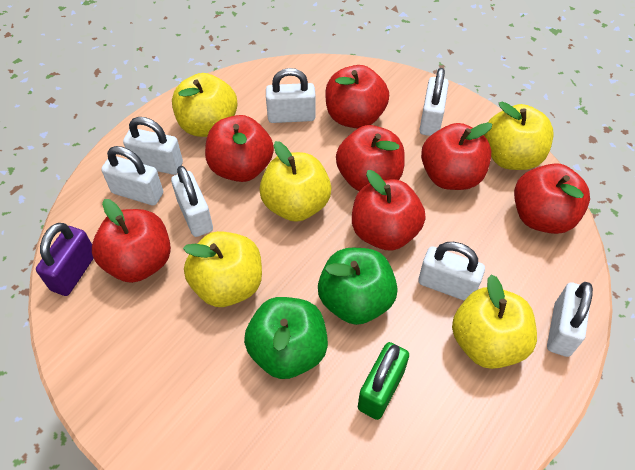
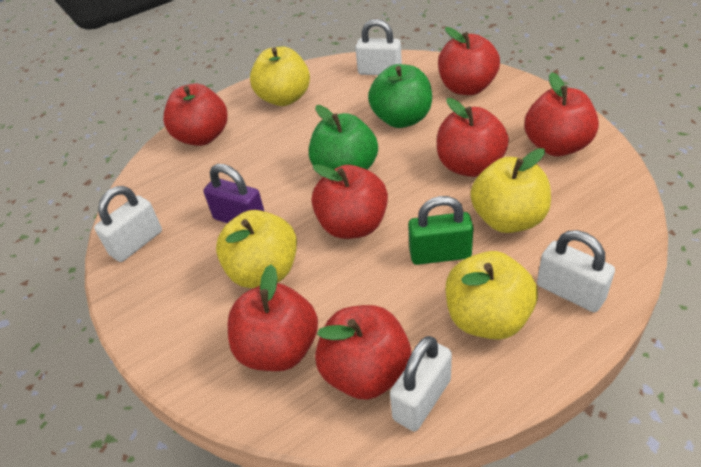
white padlock: 7 -> 4
yellow apple: 5 -> 4

